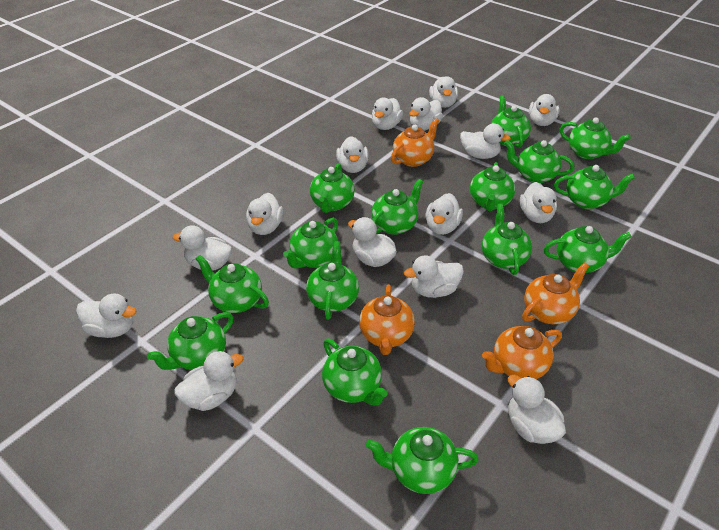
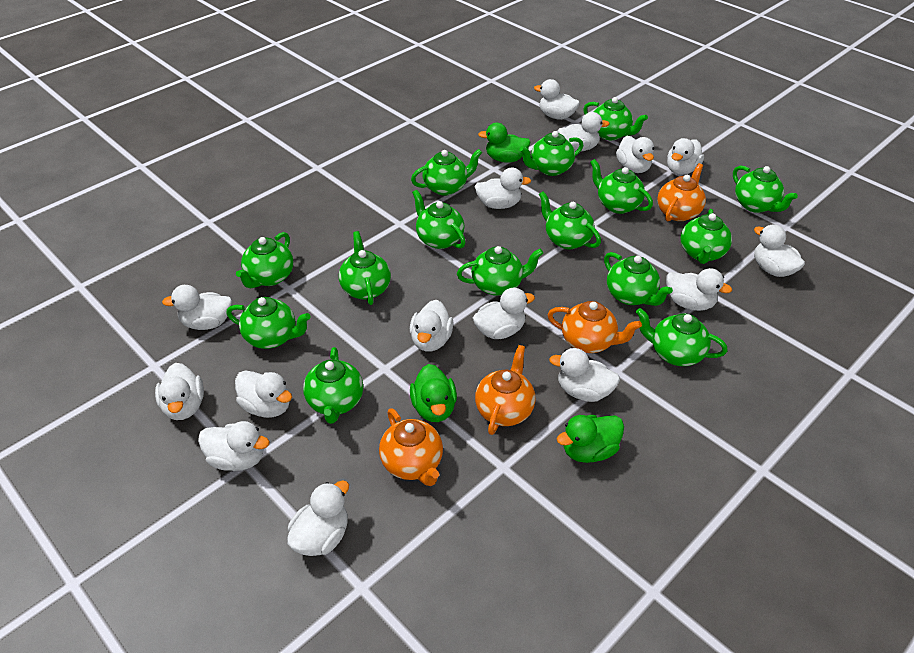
green duck: 0 -> 3

